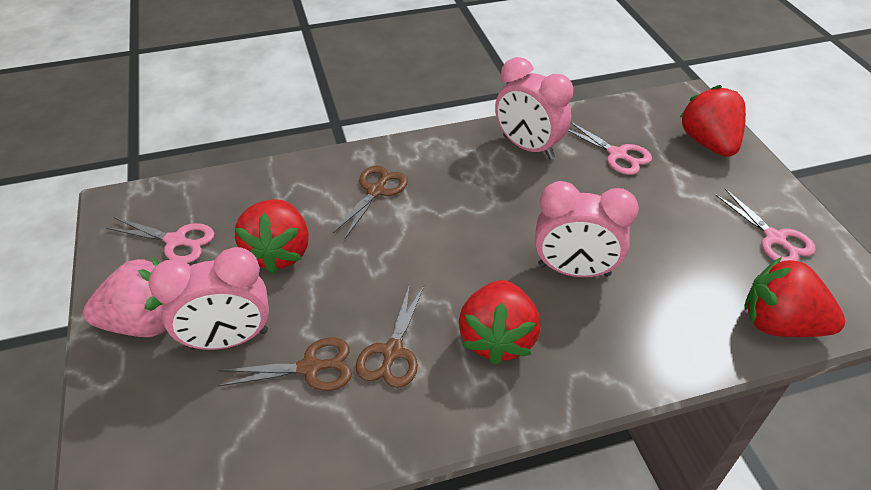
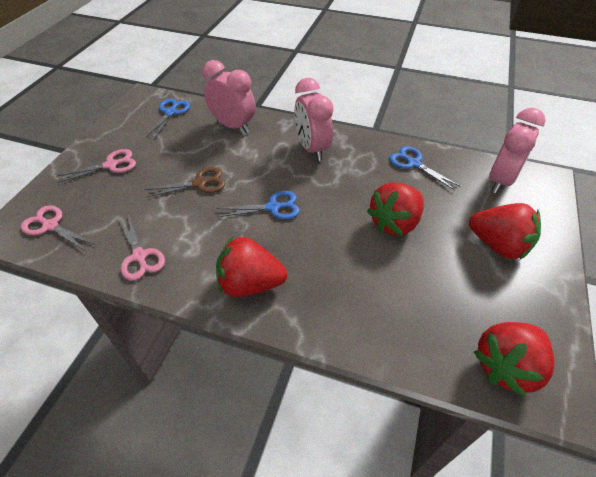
blue scissors: 0 -> 3
brown scissors: 3 -> 1
pink strawberry: 1 -> 0

